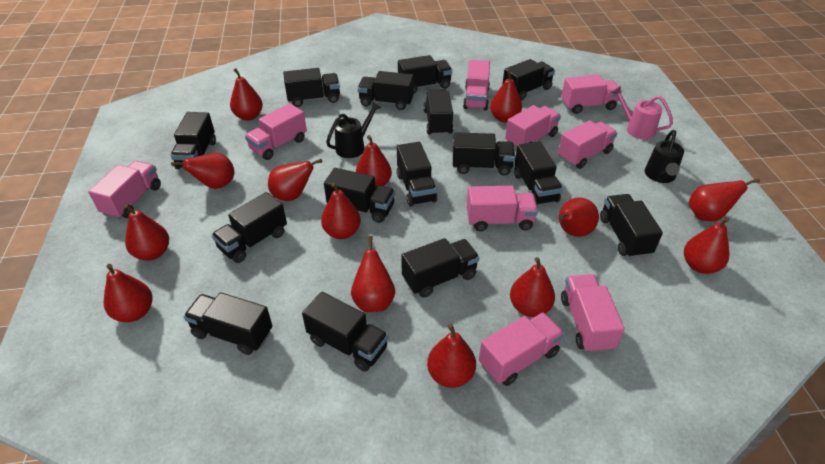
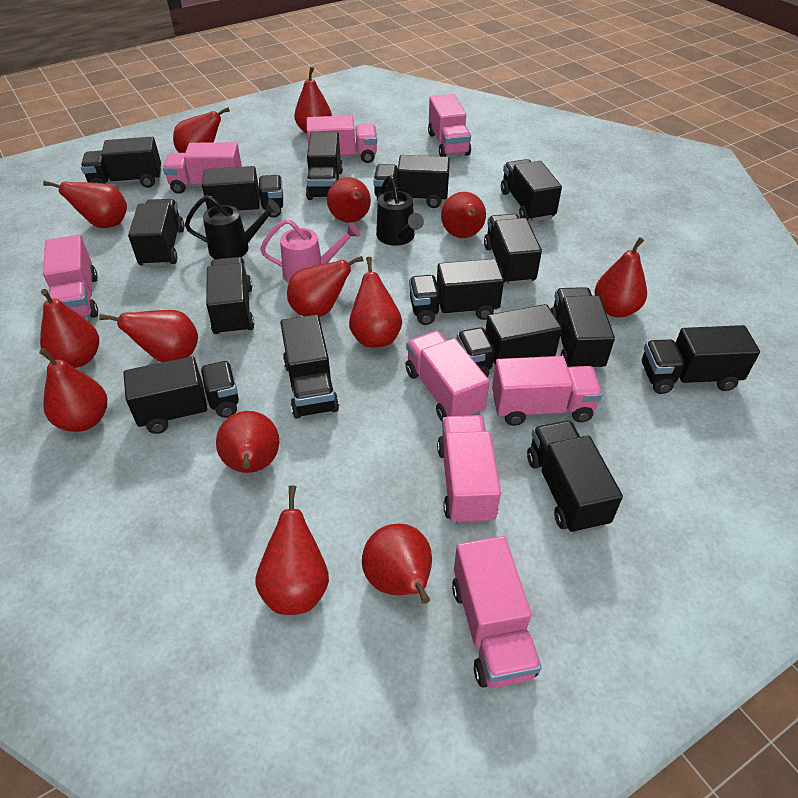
pink truck: 9 -> 8

